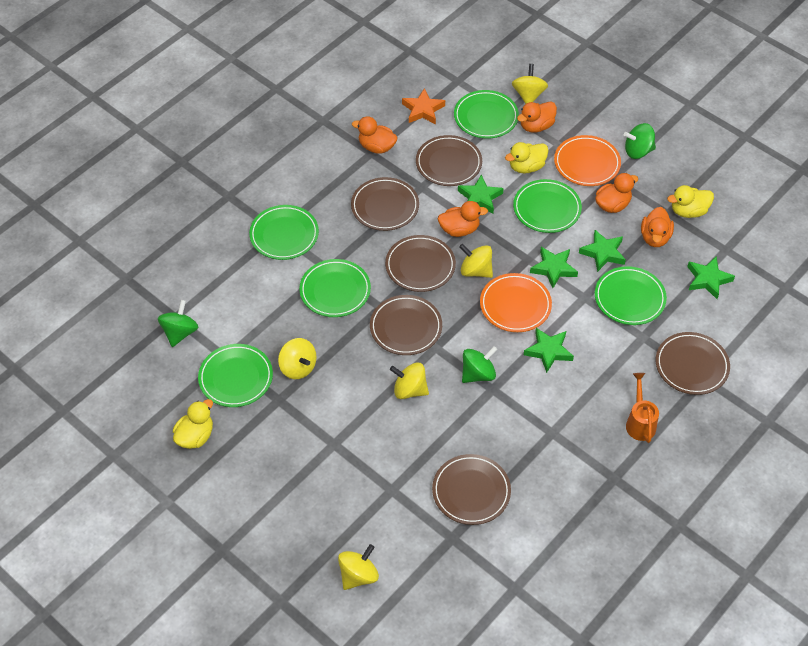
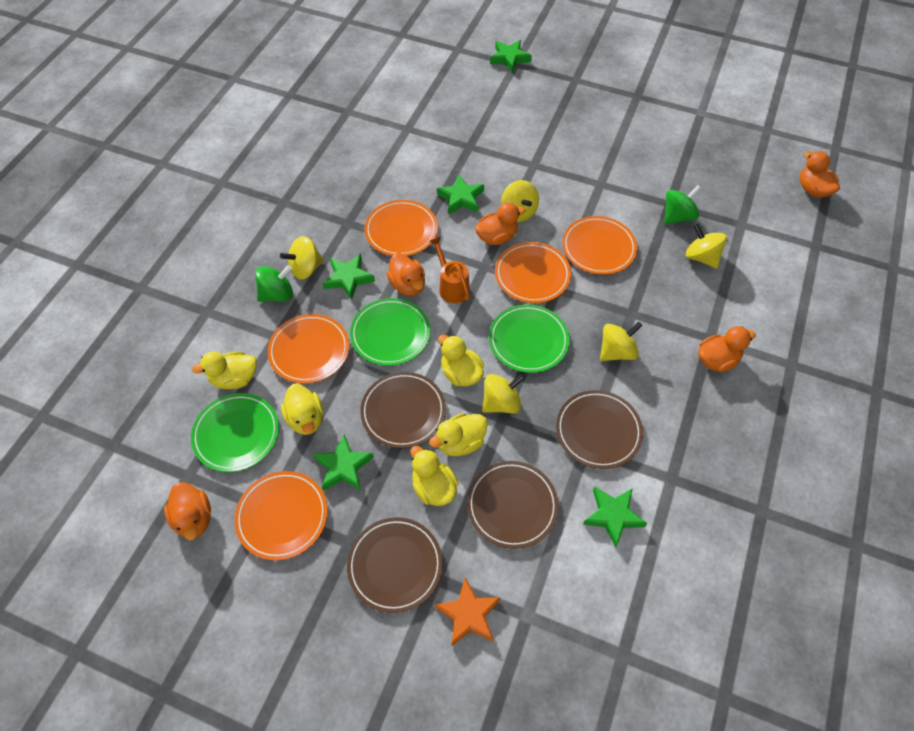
brown plate: 6 -> 4
green plate: 6 -> 3
green spinning top: 3 -> 2
orange plate: 2 -> 5
yellow duck: 3 -> 5

